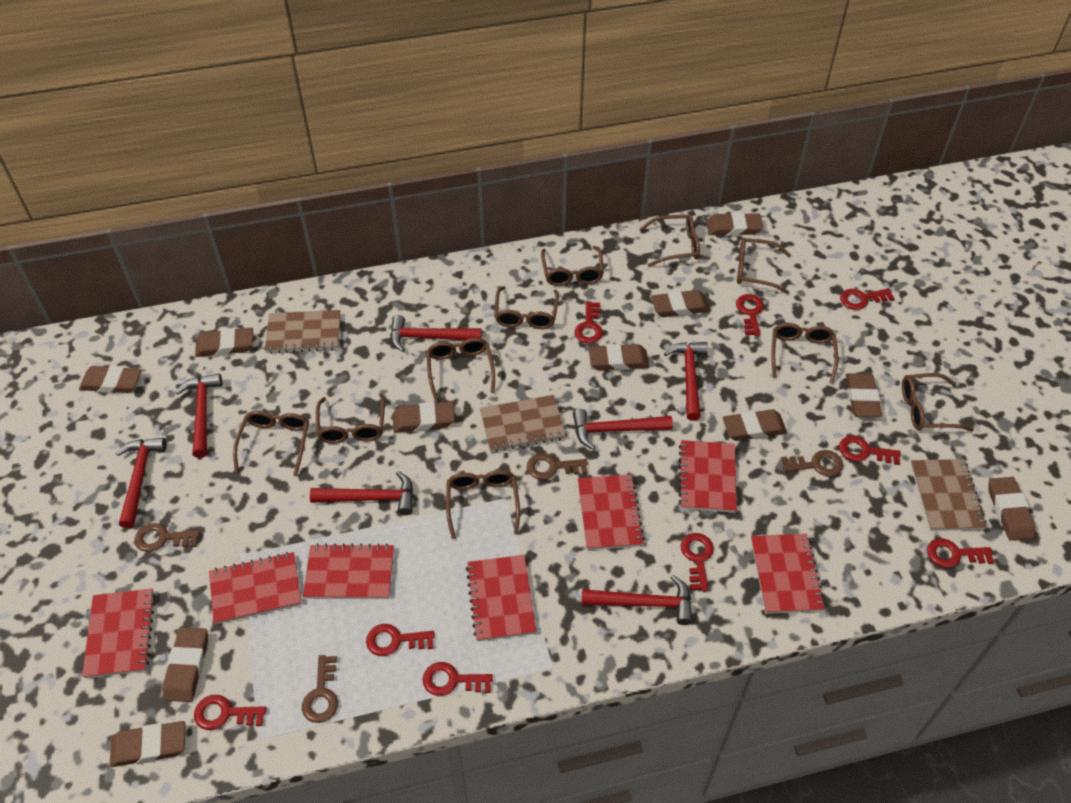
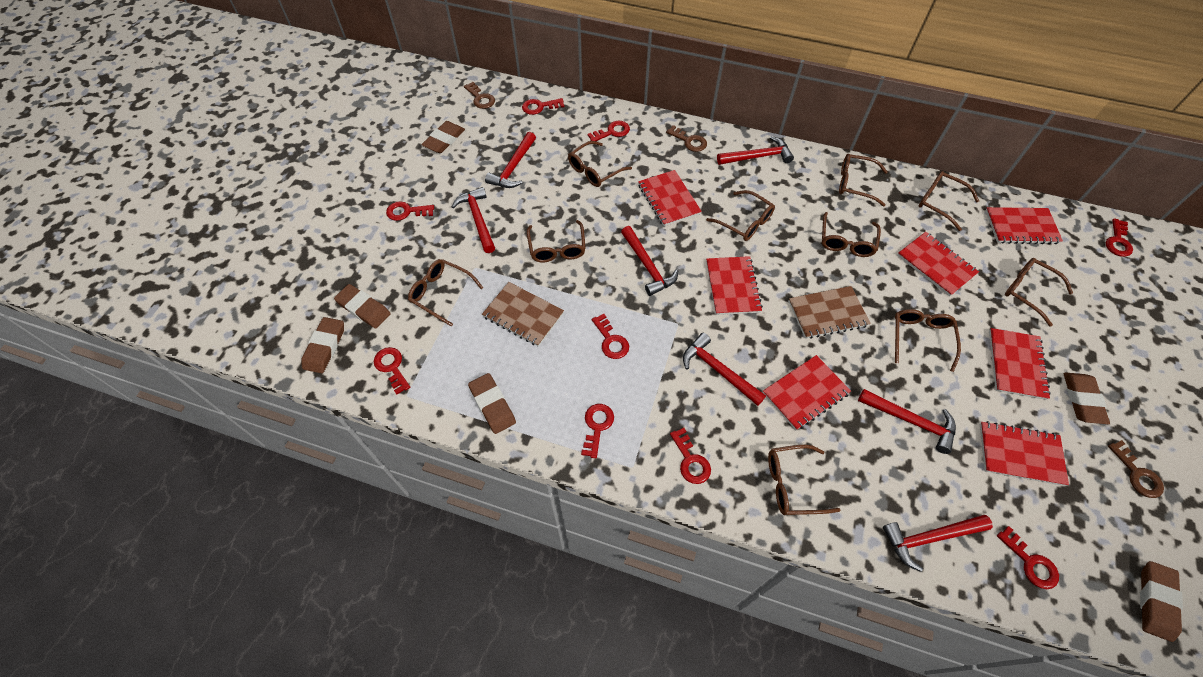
brown eraser: 11 -> 6
brown key: 4 -> 3
brown notebook: 3 -> 2

